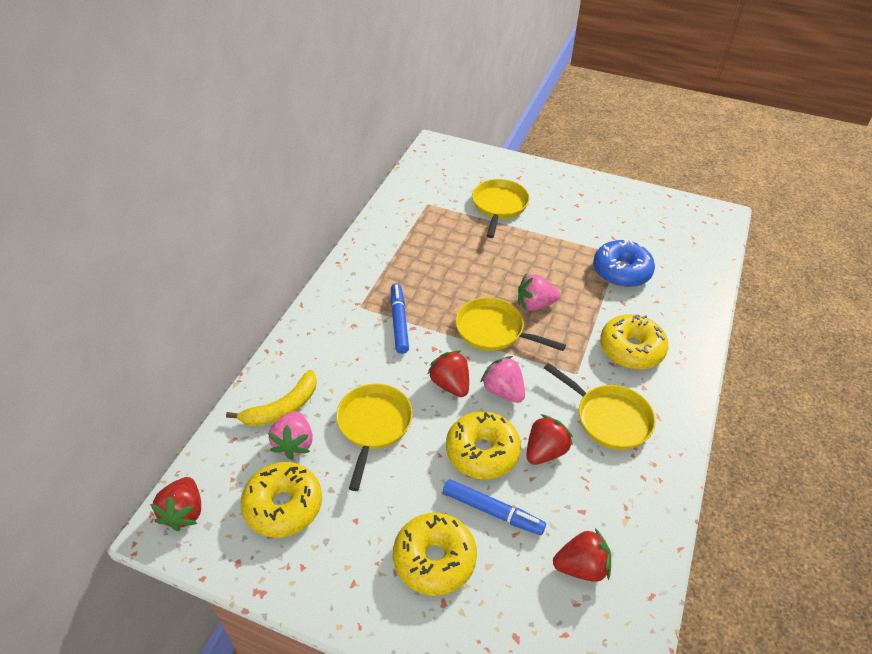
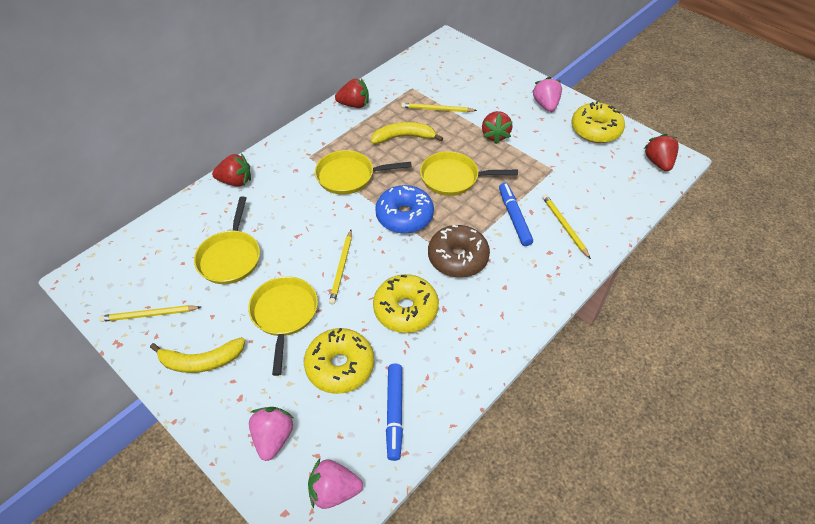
brown donut: 0 -> 1
yellow banana: 1 -> 2
yellow donut: 4 -> 3
yellow pencil: 0 -> 4

